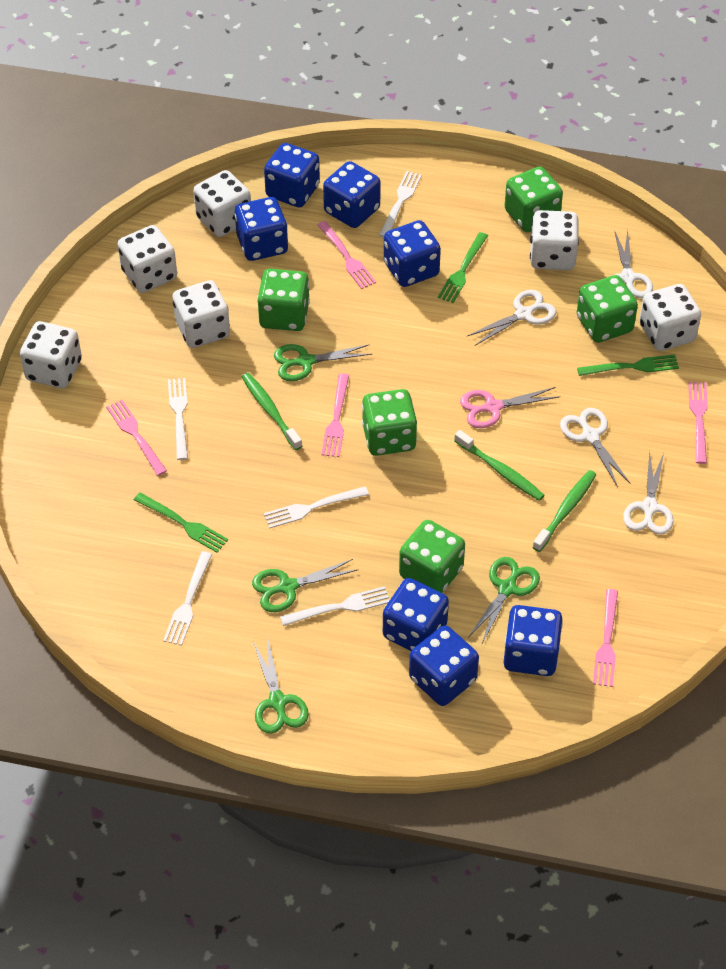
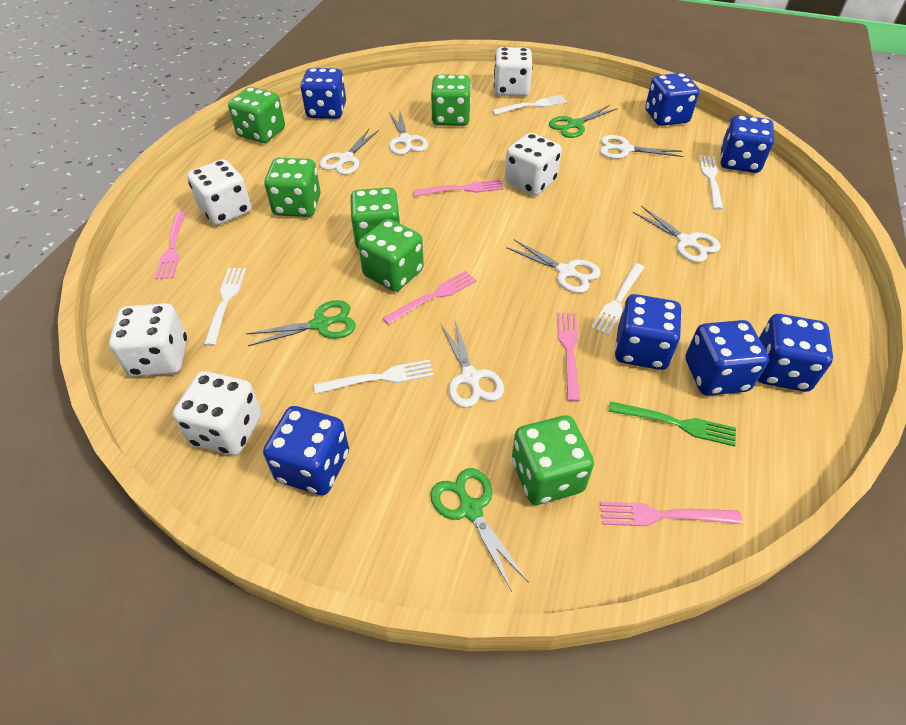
green dice: 5 -> 6
green fork: 3 -> 1
green scissors: 4 -> 3
green toothbrush: 3 -> 0
pink scissors: 1 -> 0
white dice: 6 -> 5
white scissors: 4 -> 6

